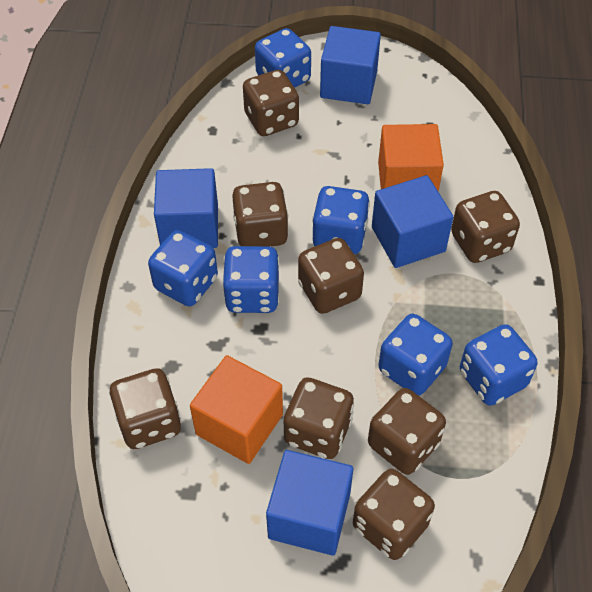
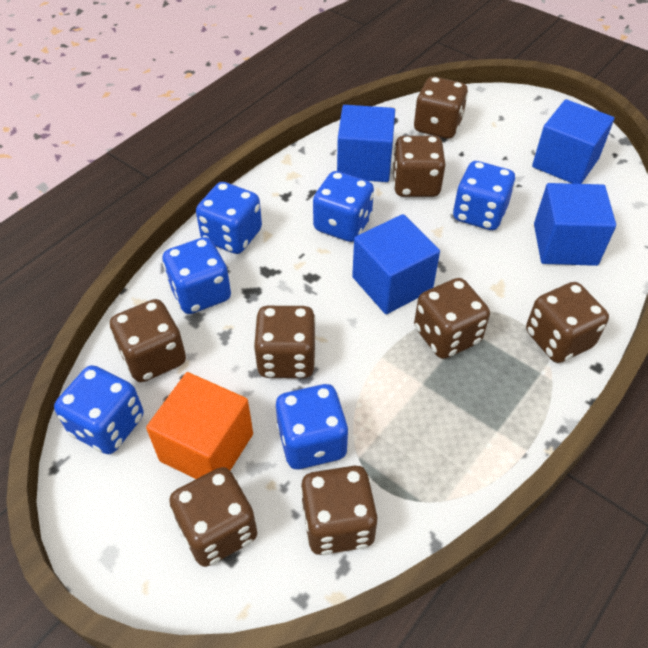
orange cube: 2 -> 1

